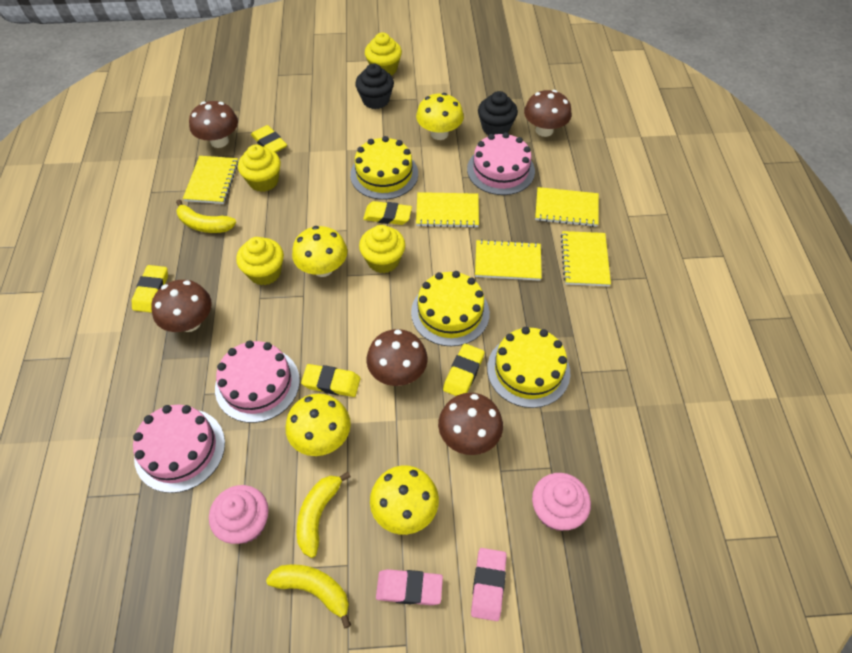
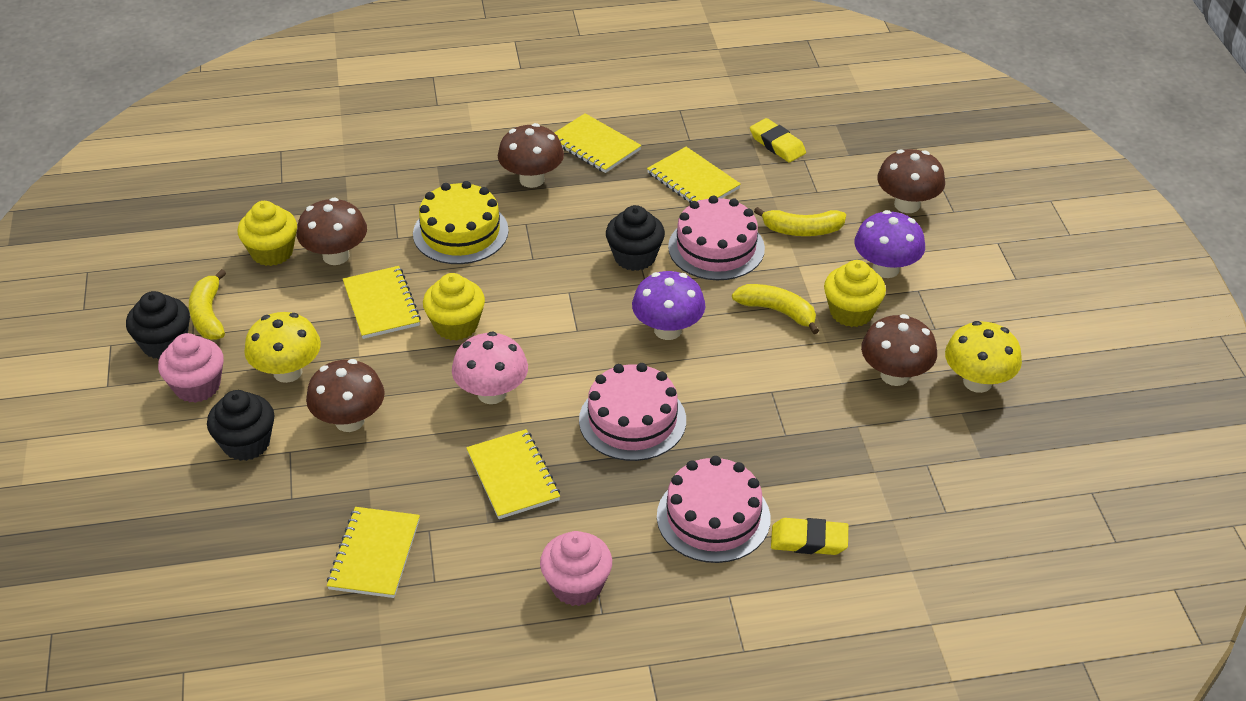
black cupcake: 2 -> 3
pink eraser: 2 -> 0
pink mushroom: 0 -> 1
purple mushroom: 0 -> 2
yellow cake: 3 -> 1
yellow cupcake: 4 -> 3
yellow eraser: 5 -> 2
yellow mushroom: 4 -> 2

